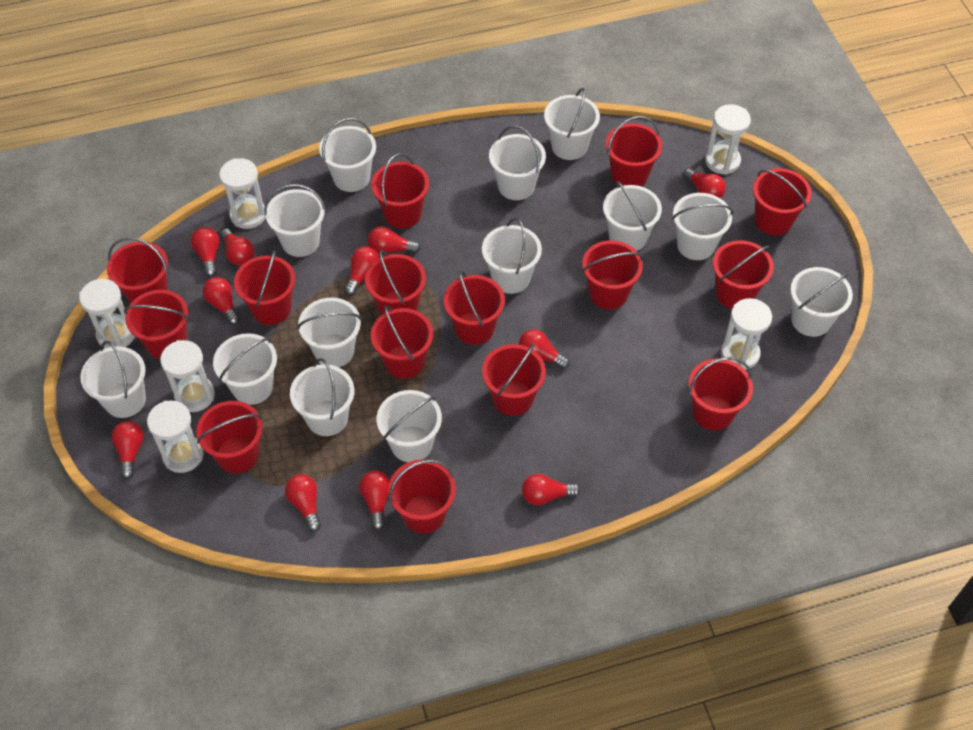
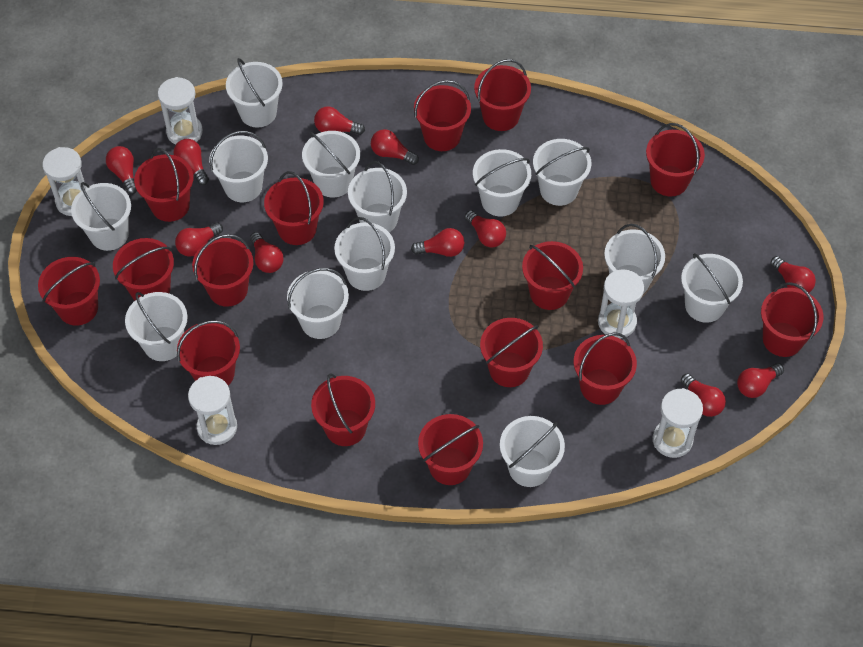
white hourglass: 6 -> 5

